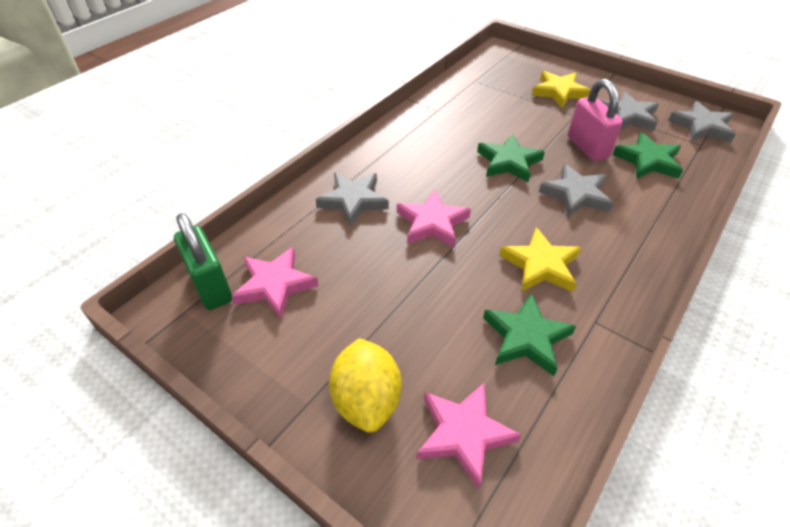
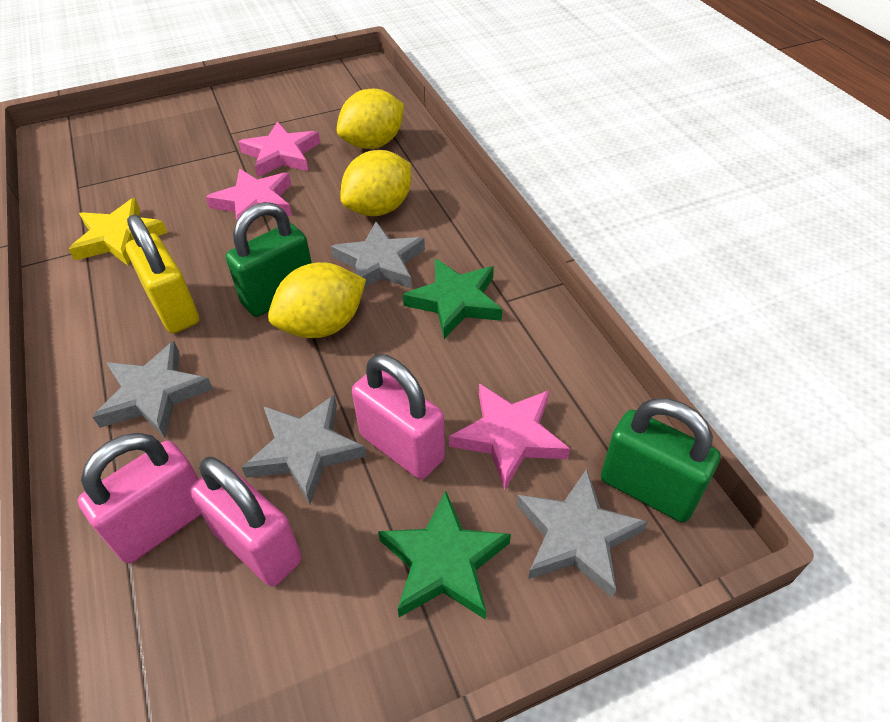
green padlock: 1 -> 2
green star: 3 -> 2
pink padlock: 1 -> 3
yellow lemon: 1 -> 3
yellow padlock: 0 -> 1
yellow star: 2 -> 1

